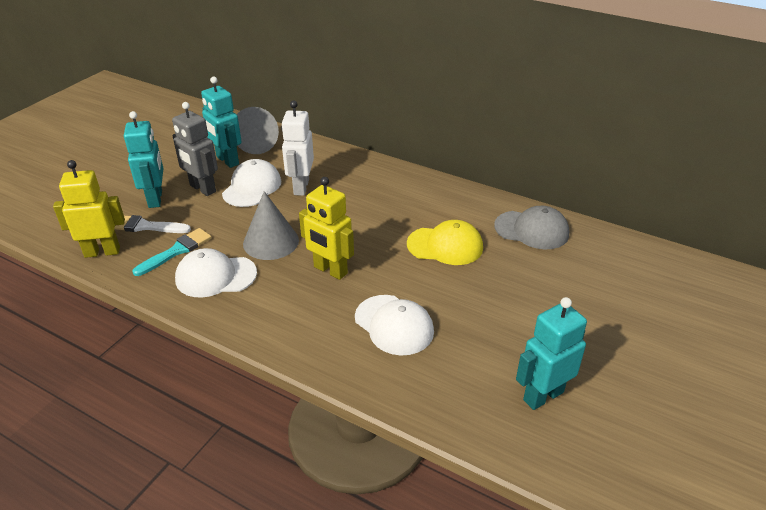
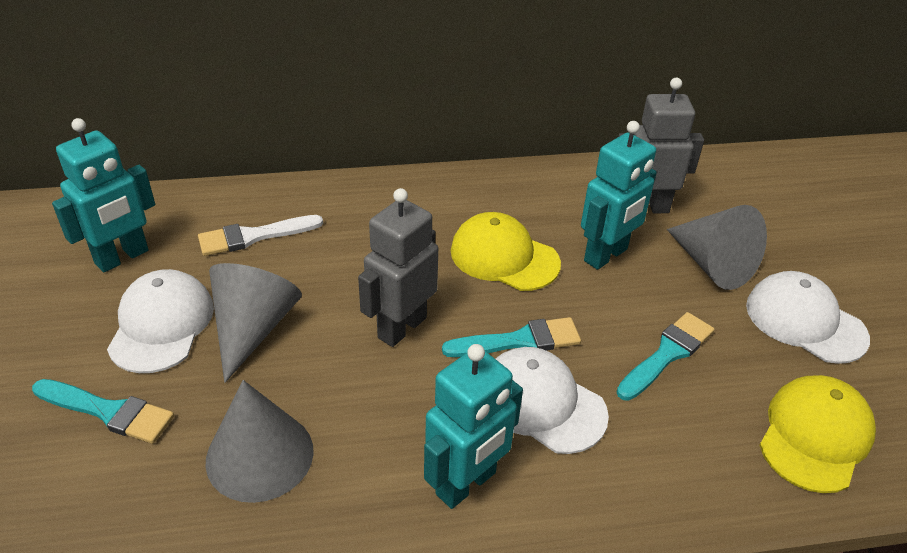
grey cap: 1 -> 0
grey cone: 2 -> 3
grey robot: 1 -> 2
turquoise brush: 1 -> 3
white robot: 1 -> 0
yellow cap: 1 -> 2
yellow robot: 2 -> 0

